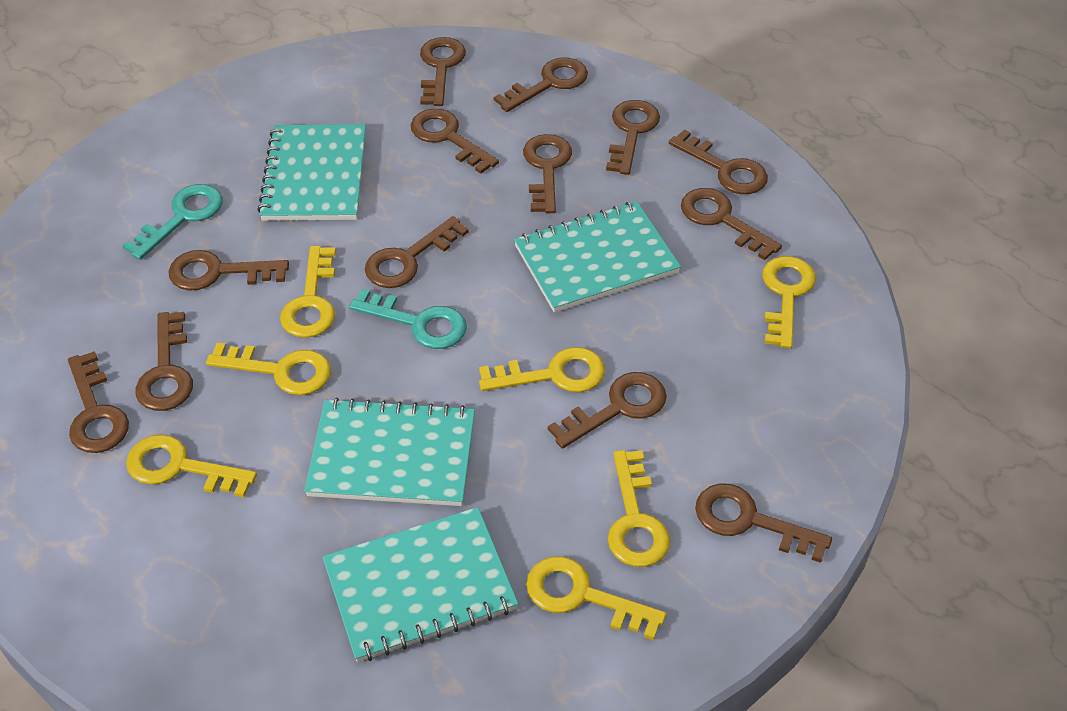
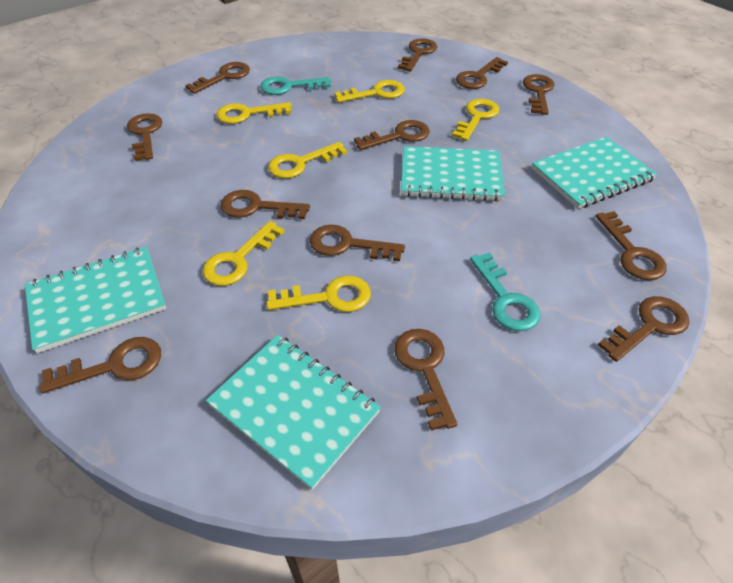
brown key: 13 -> 12
yellow key: 7 -> 6

